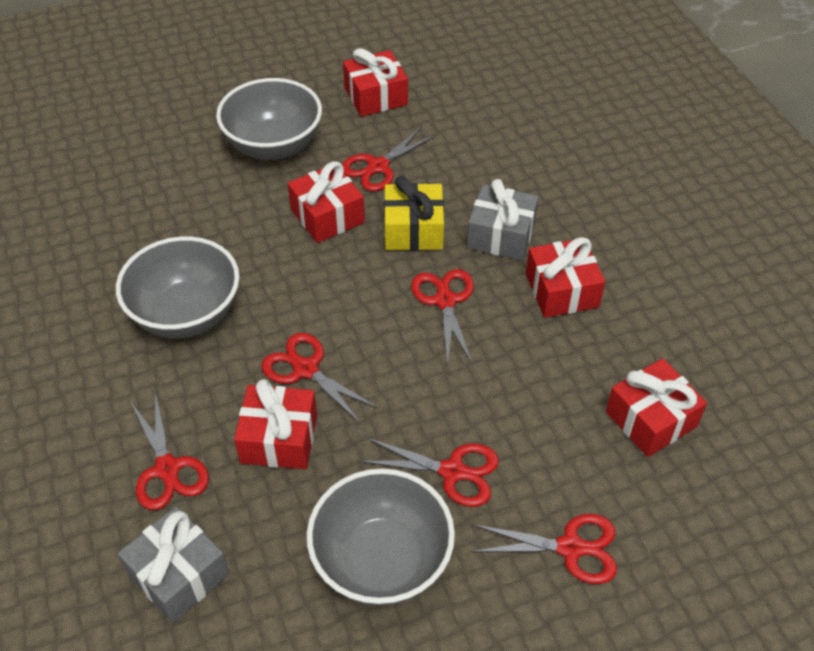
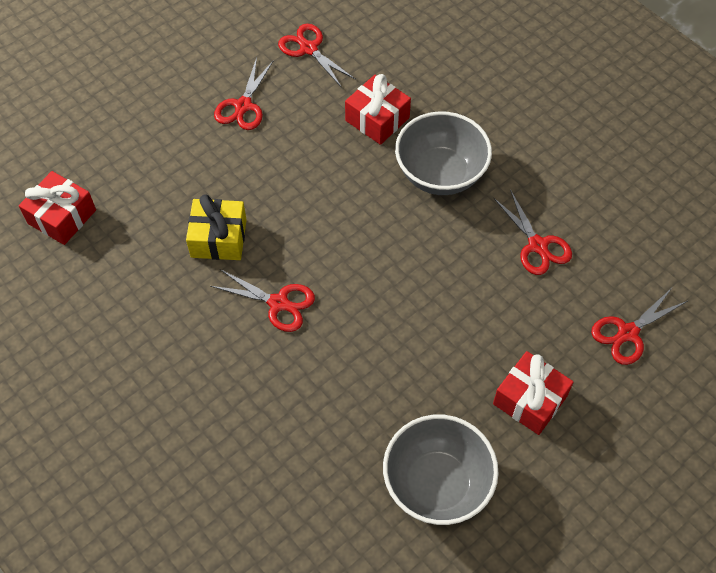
grey bowl: 3 -> 2
grey gift: 2 -> 0
red gift: 5 -> 3
red scissors: 6 -> 5

